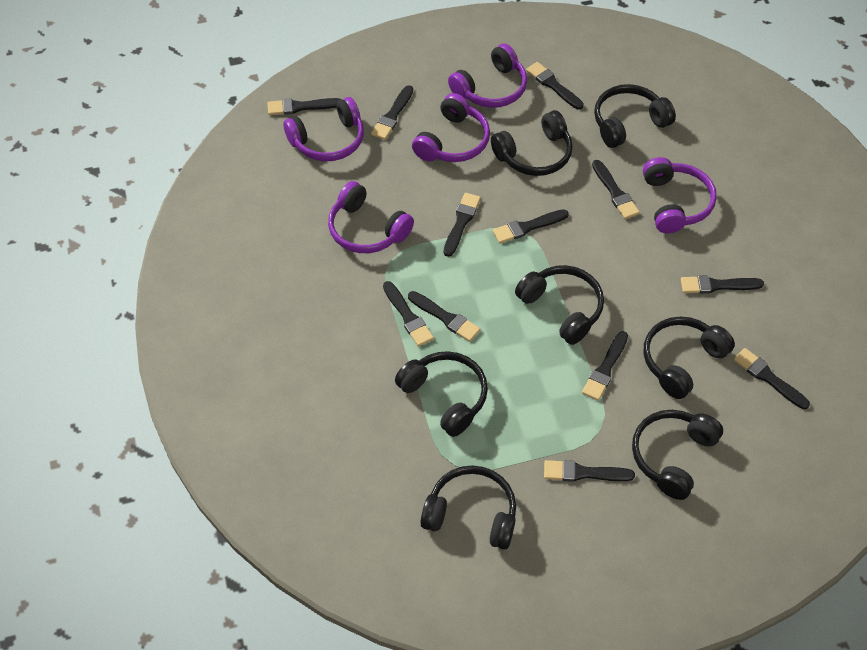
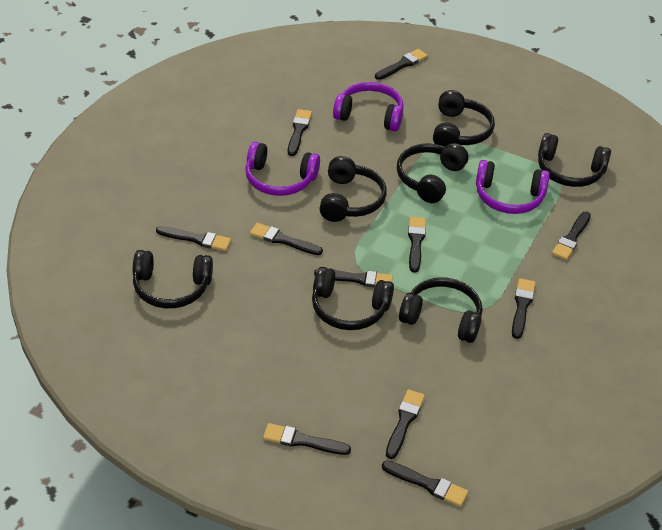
black brush: 12 -> 11
purple headphones: 5 -> 3

